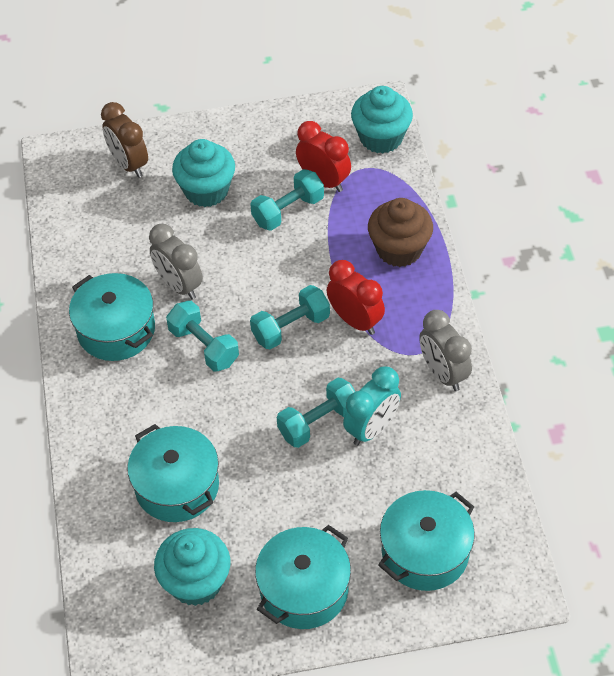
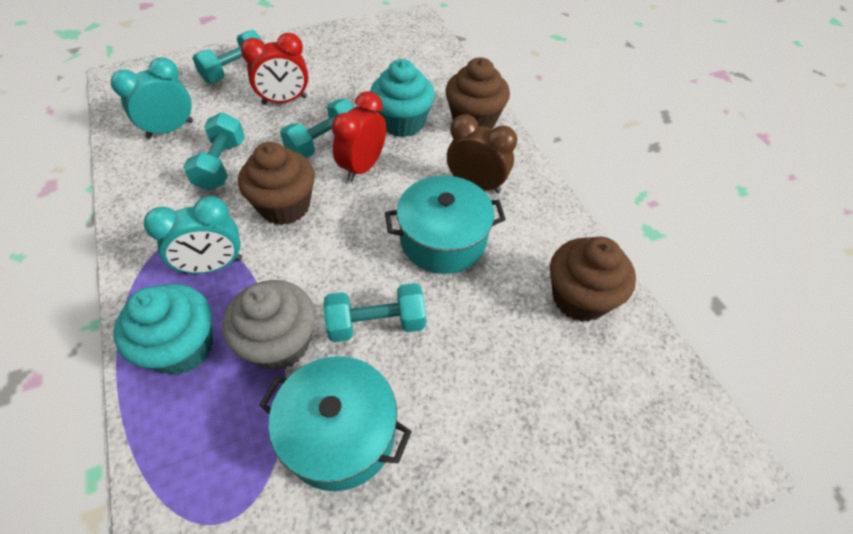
brown cupcake: 1 -> 3
grey clock: 2 -> 0
grey cupcake: 0 -> 1
turquoise clock: 1 -> 2
turquoise cupcake: 3 -> 2
turquoise pot: 4 -> 2

